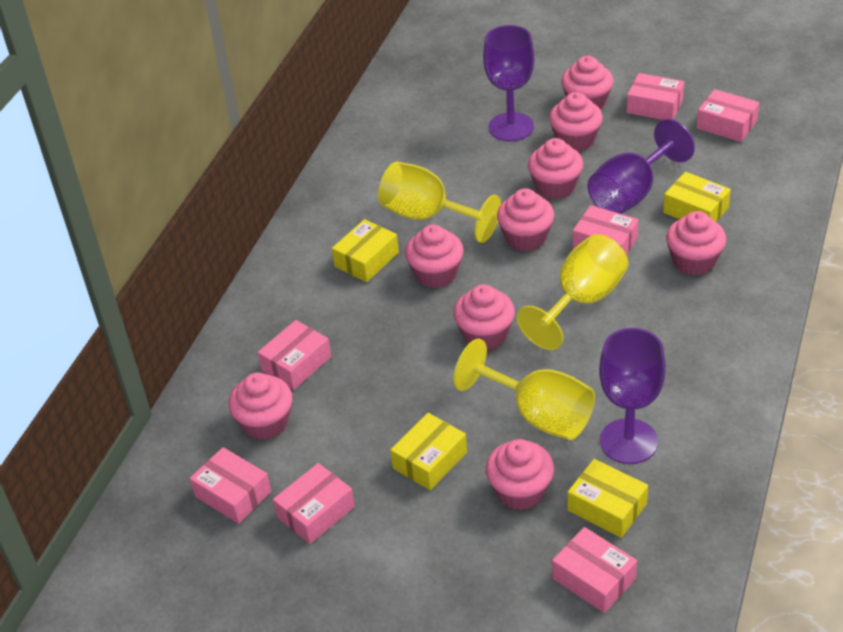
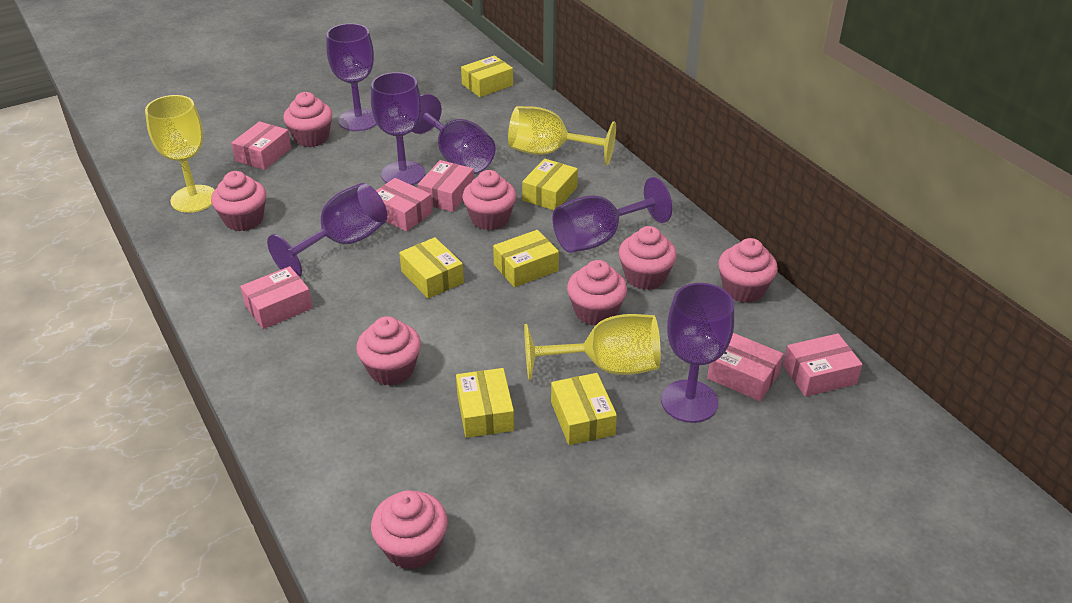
pink box: 7 -> 6
pink cupcake: 9 -> 8
purple goblet: 3 -> 6
yellow box: 4 -> 6

